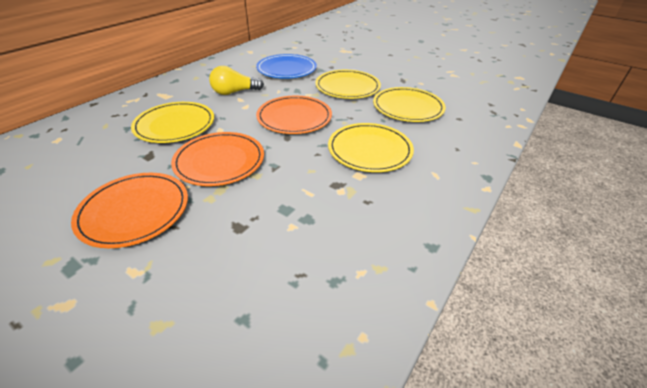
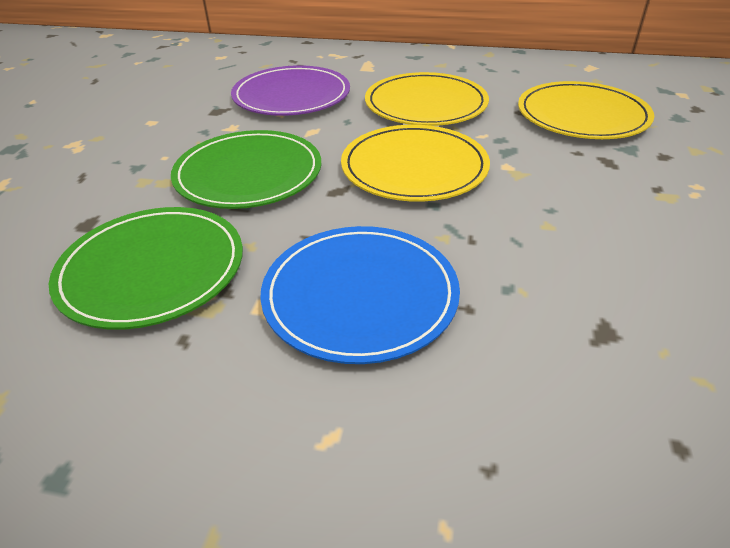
green plate: 0 -> 2
orange plate: 3 -> 0
purple plate: 0 -> 1
yellow light bulb: 1 -> 0
yellow plate: 4 -> 3

